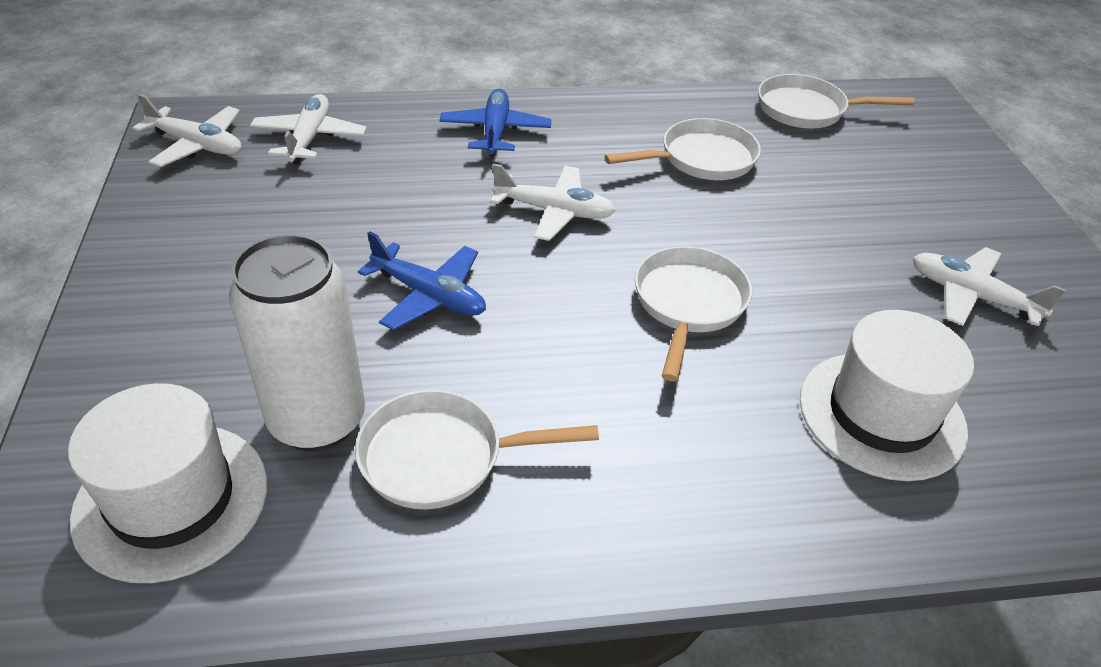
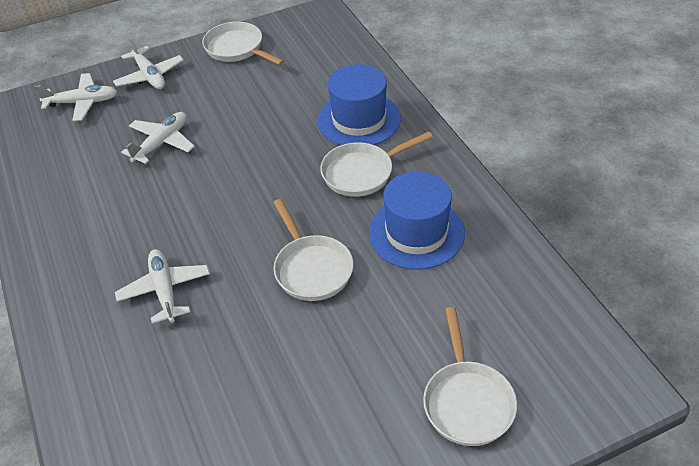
blue hat: 0 -> 2
blue plane: 2 -> 0
white can: 1 -> 0
white hat: 2 -> 0

